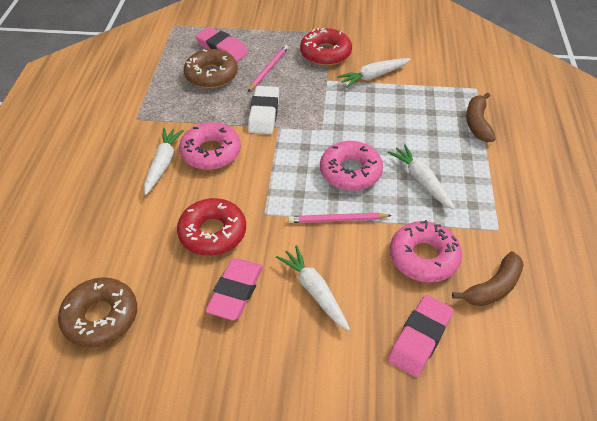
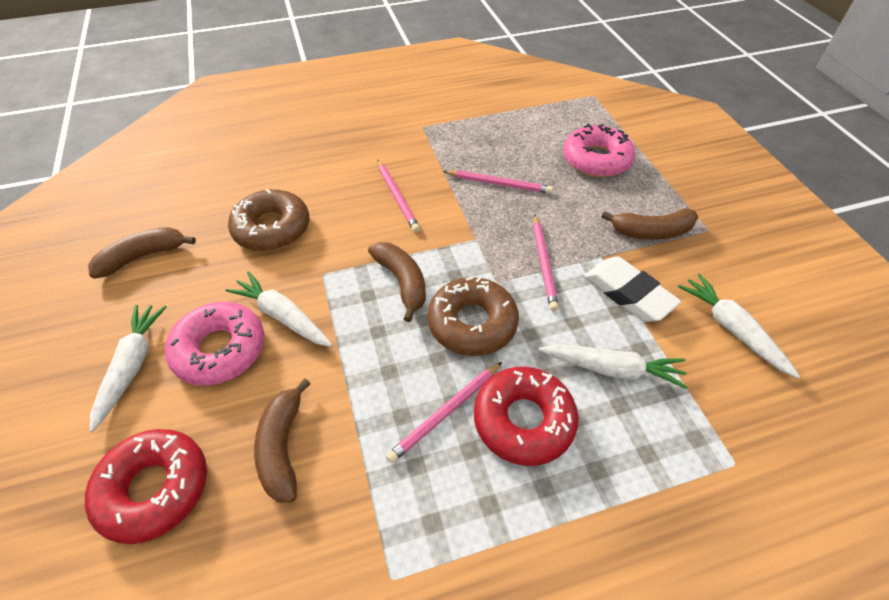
brown banana: 2 -> 4
pink donut: 3 -> 2
pink eraser: 3 -> 0
pink pencil: 2 -> 4

